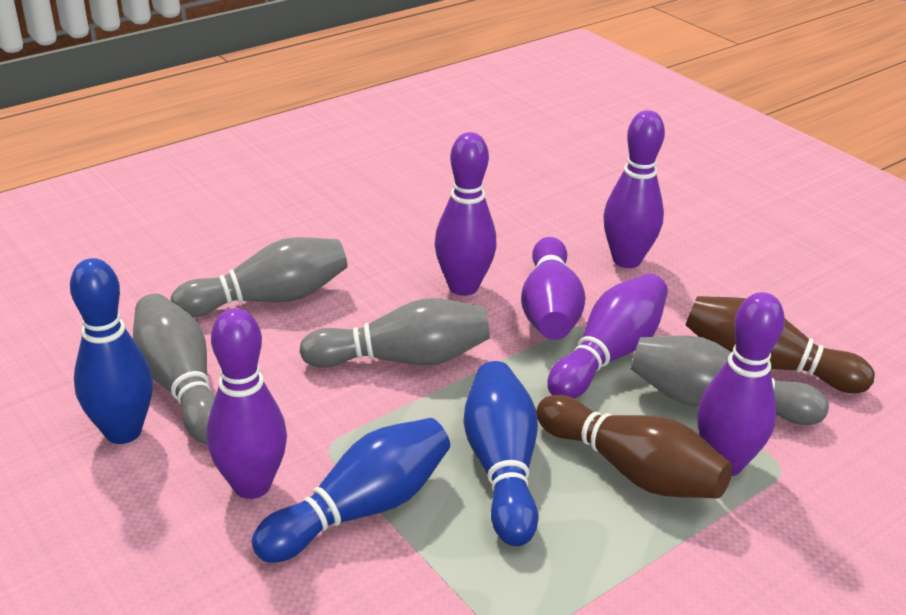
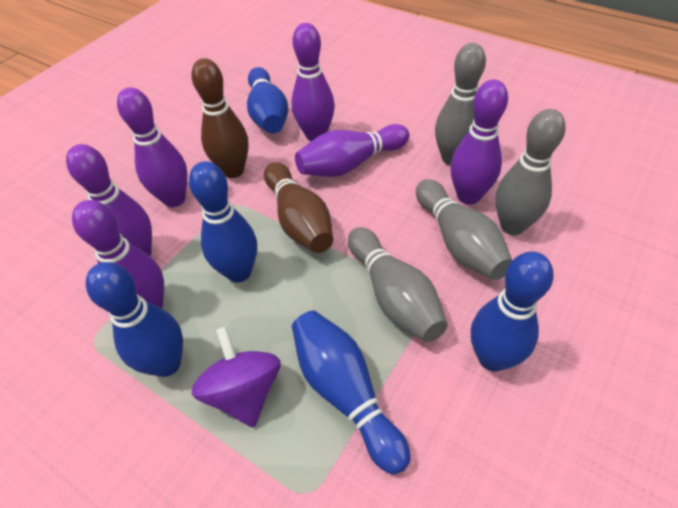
blue bowling pin: 3 -> 5
purple spinning top: 0 -> 1

